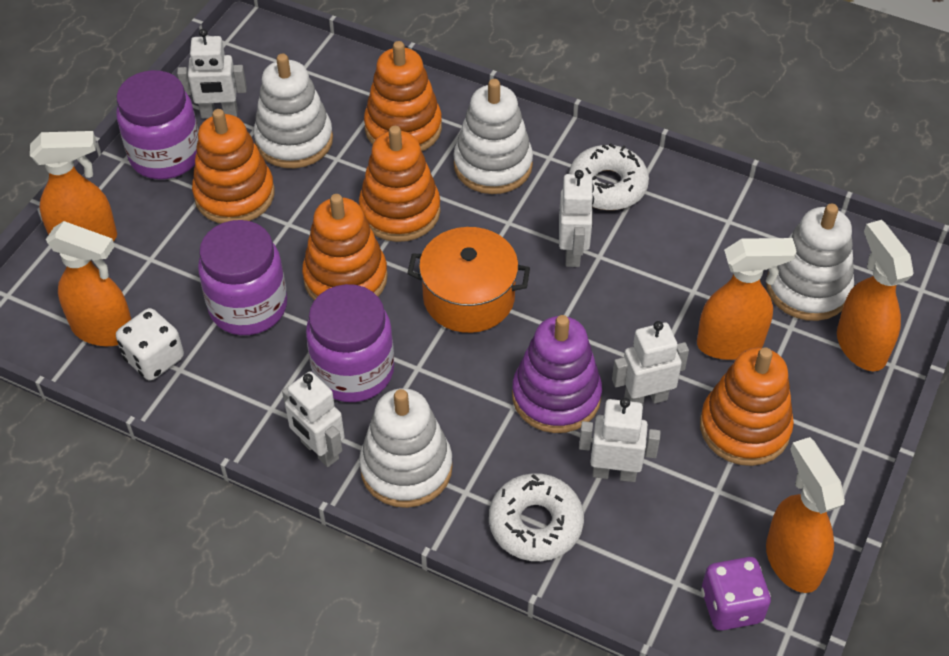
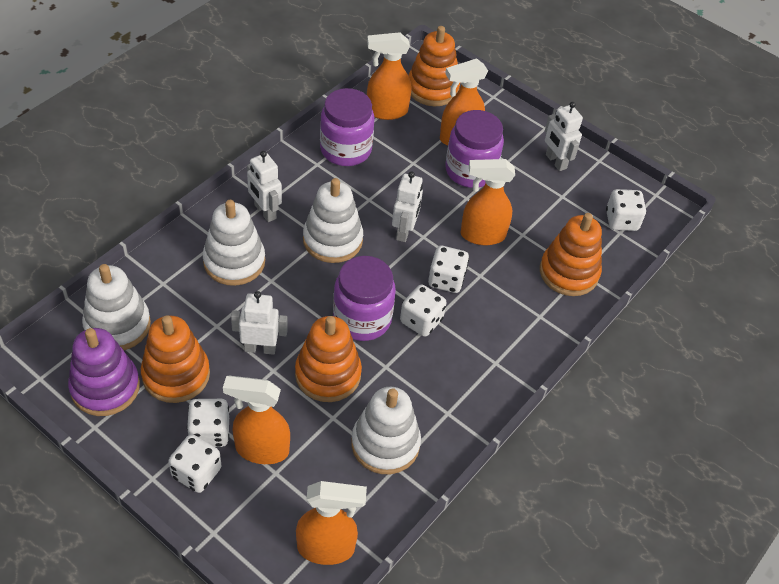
orange pot: 1 -> 0
orange stacking toy: 5 -> 4
purple dice: 1 -> 0
white dice: 1 -> 5
white donut: 2 -> 0
white robot: 5 -> 4

